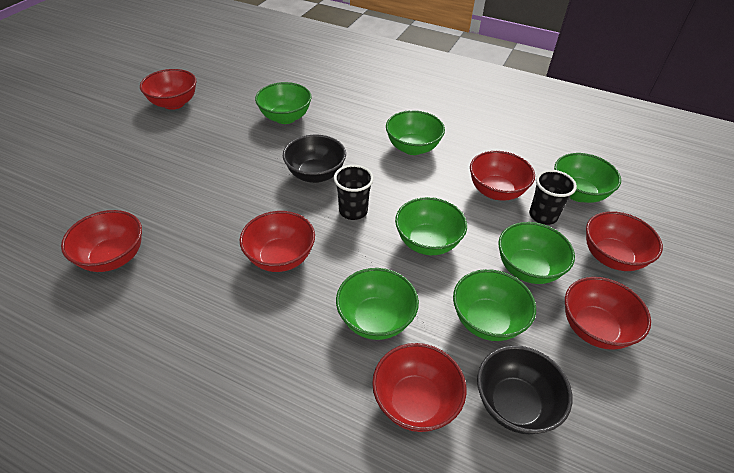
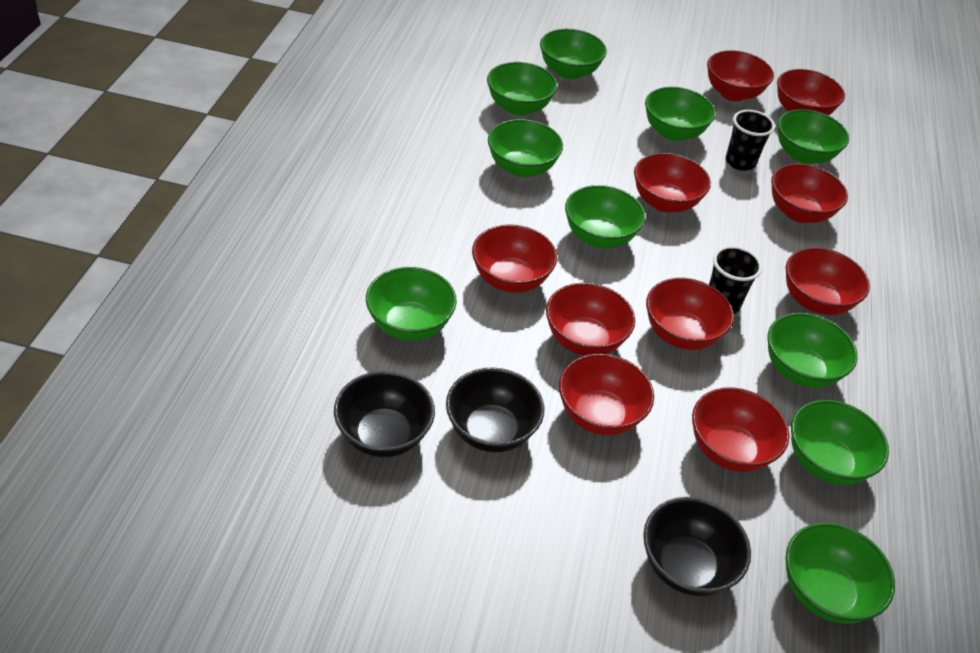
black bowl: 2 -> 3
green bowl: 7 -> 10
red bowl: 7 -> 10

